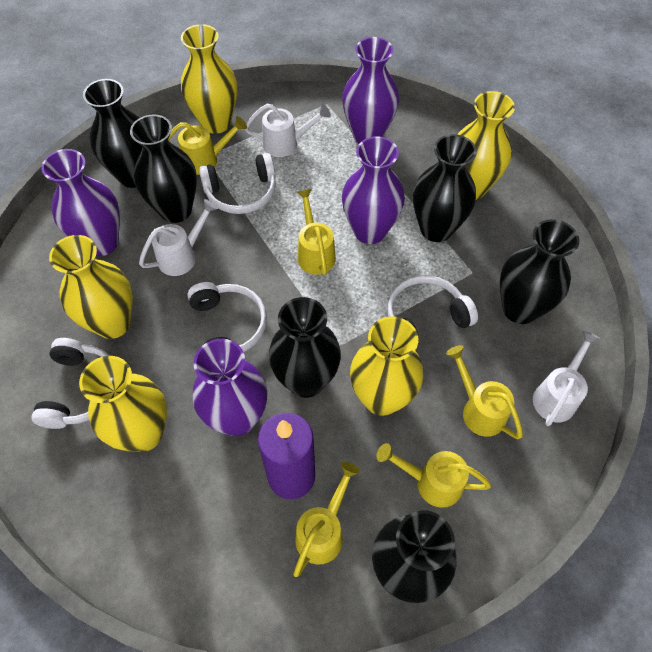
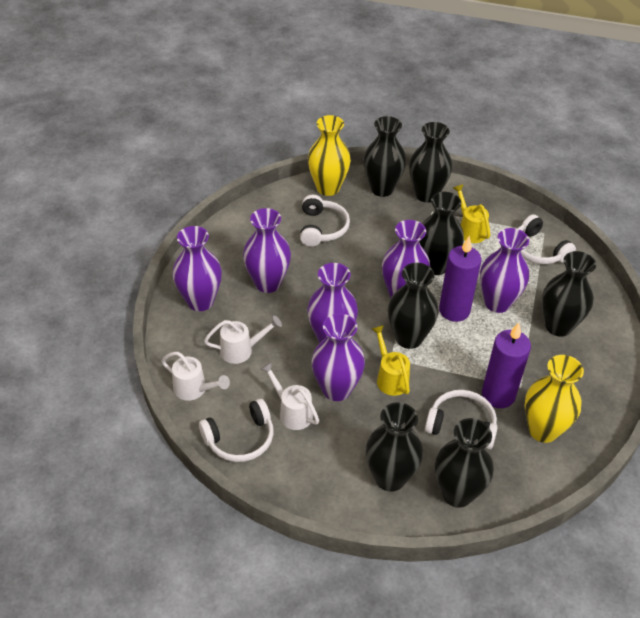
black vase: 6 -> 7
purple candle: 1 -> 2
purple vase: 4 -> 6
yellow vase: 5 -> 2
yellow watering can: 5 -> 2

